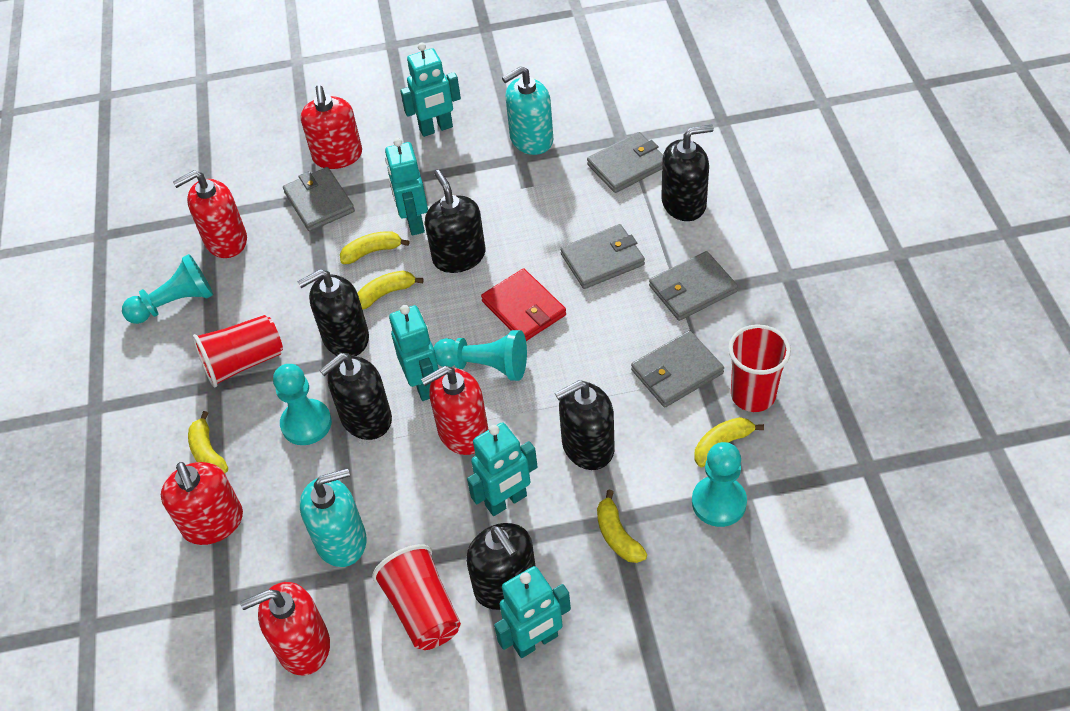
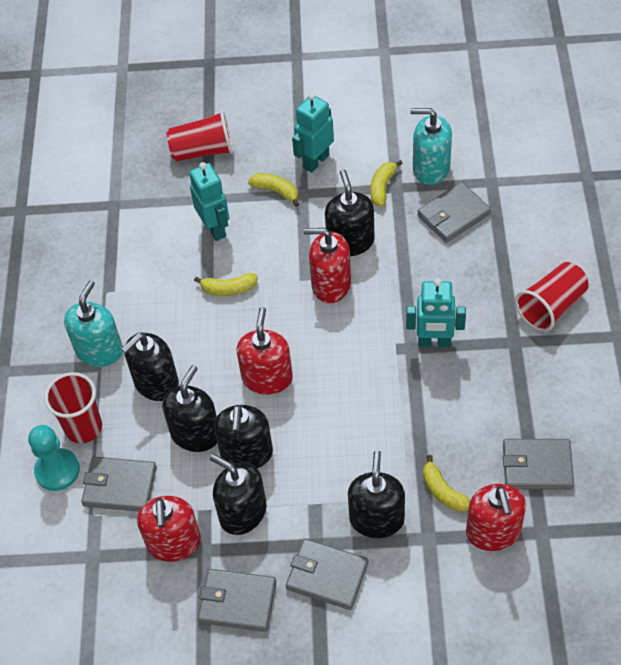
red soap dispenser: 5 -> 4
red wallet: 1 -> 0
turquoise pawn: 4 -> 1
turquoise robot: 5 -> 3
yellow banana: 5 -> 4

